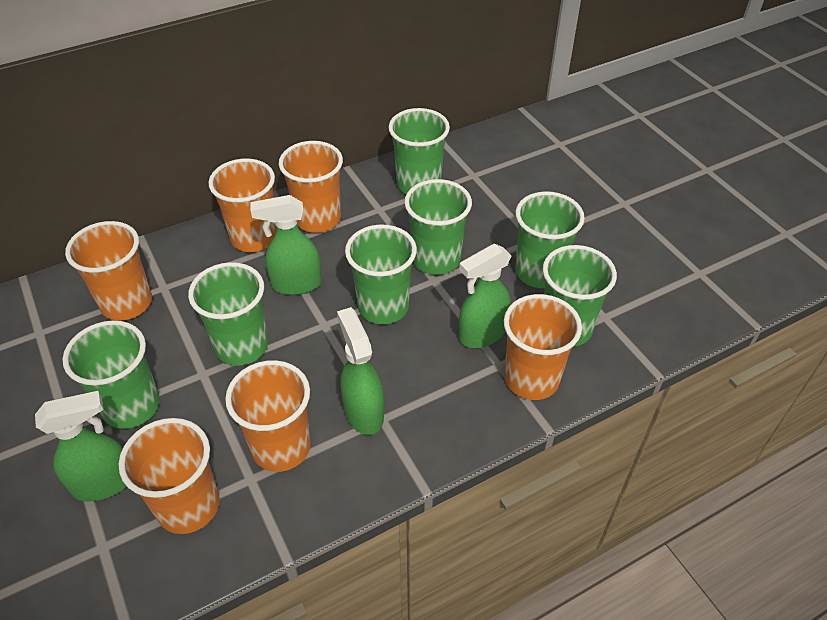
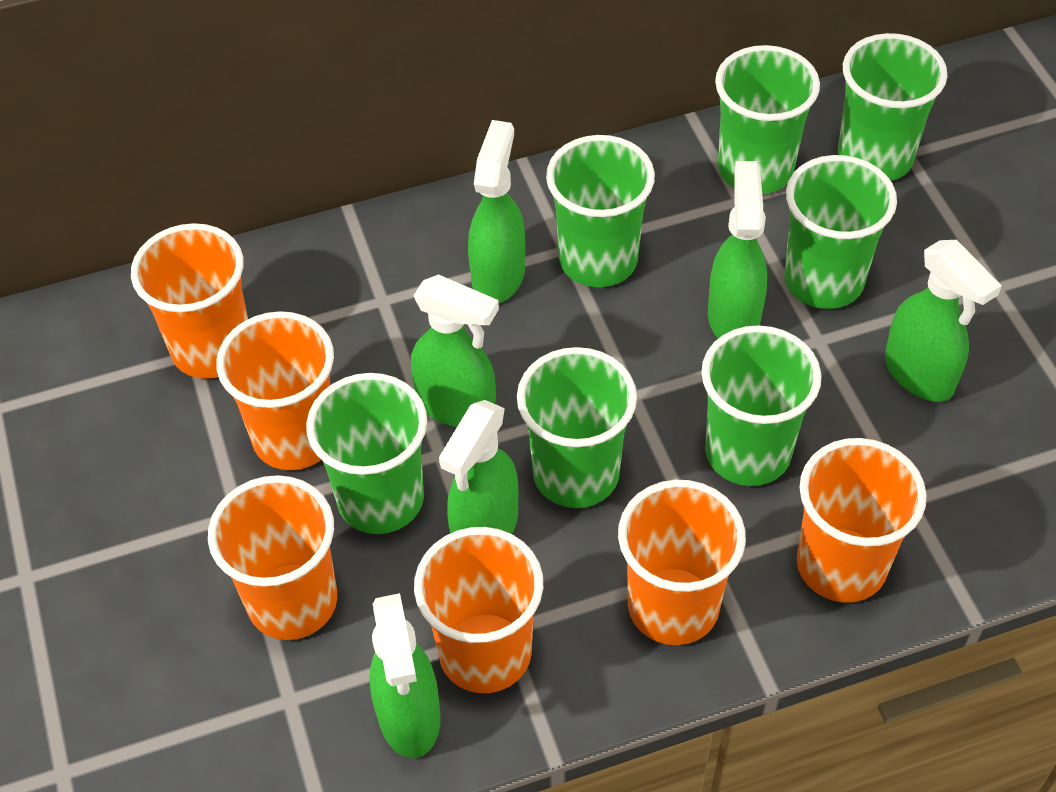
green spray bottle: 4 -> 6

